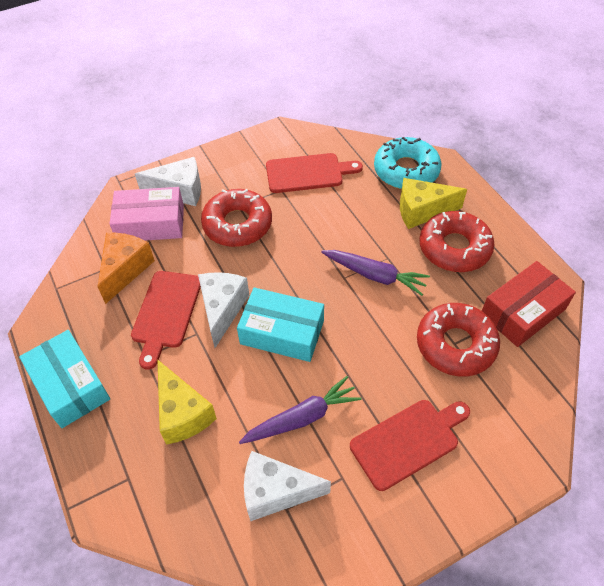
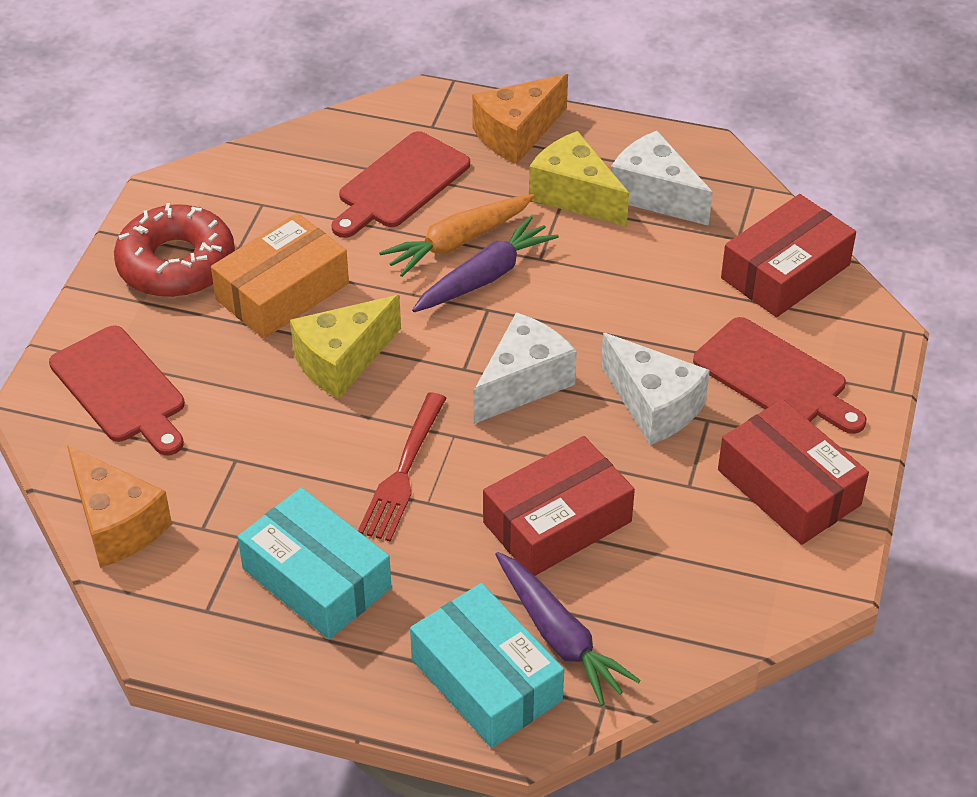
orange box: 0 -> 1
orange carrot: 0 -> 1
orange cheese: 1 -> 2
pink box: 1 -> 0
red box: 1 -> 3
red donut: 3 -> 1
red fork: 0 -> 1
turquoise donut: 1 -> 0

